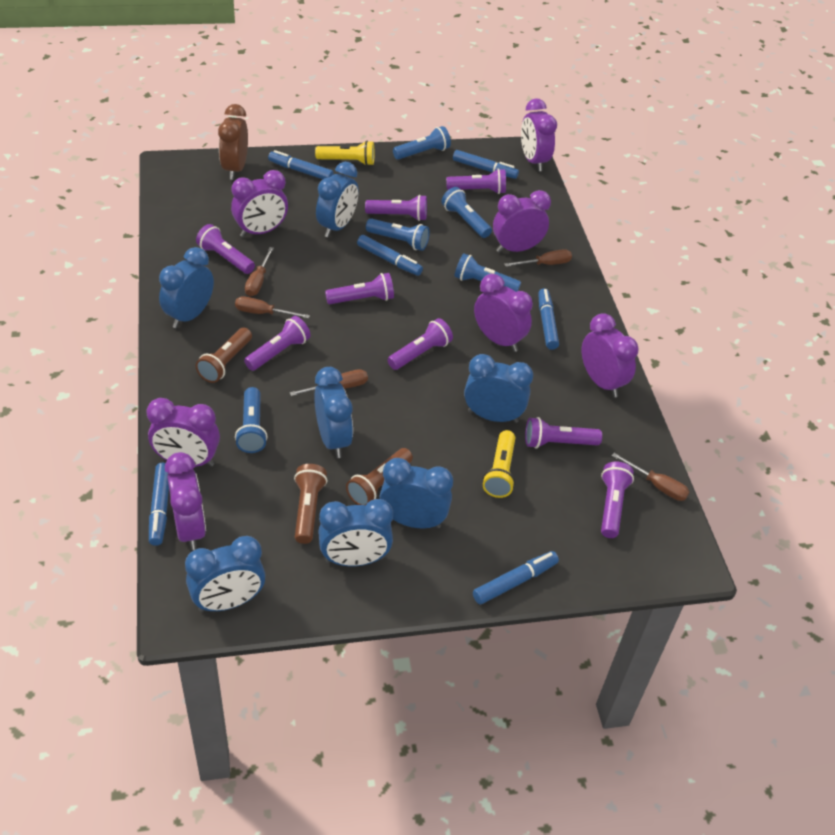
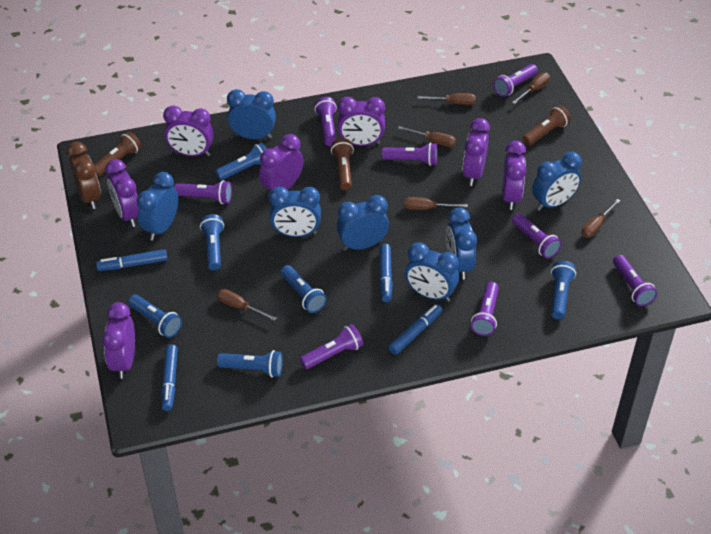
blue flashlight: 5 -> 6
blue marker: 6 -> 4
brown screwdriver: 5 -> 6
yellow flashlight: 2 -> 0

